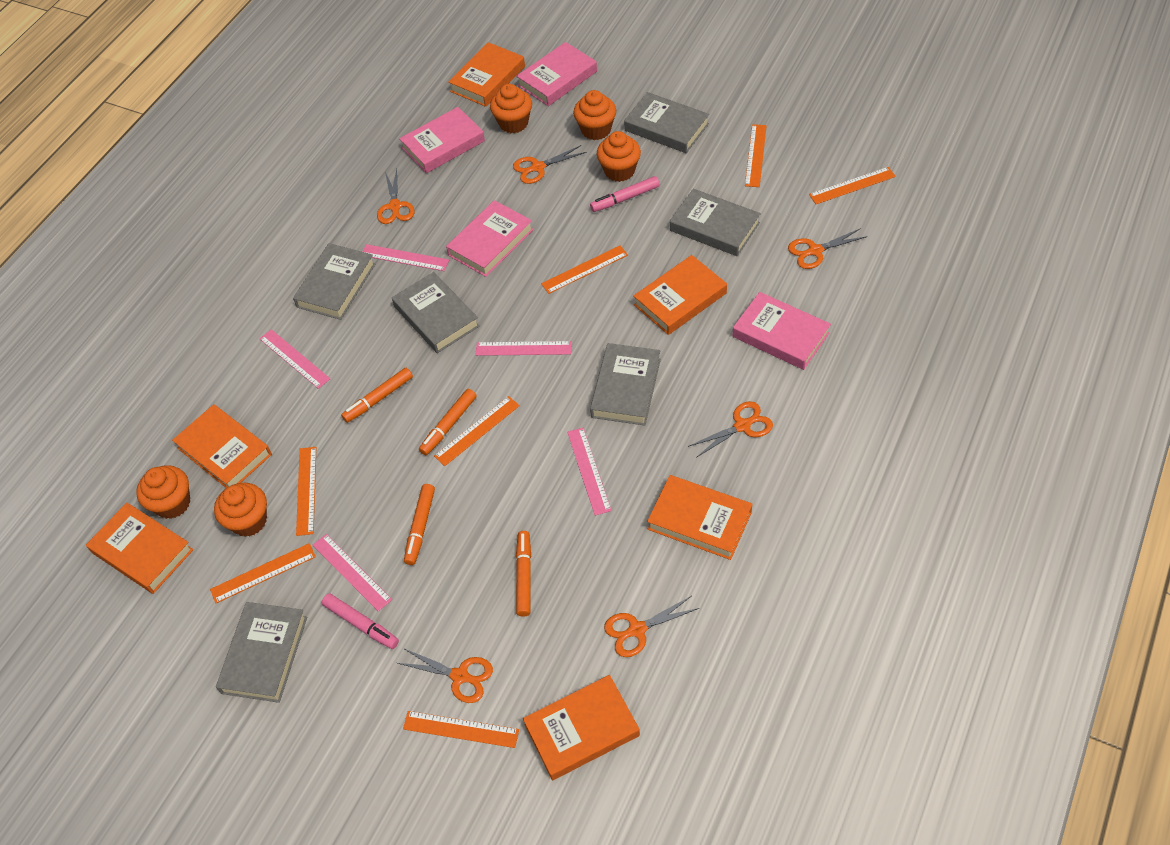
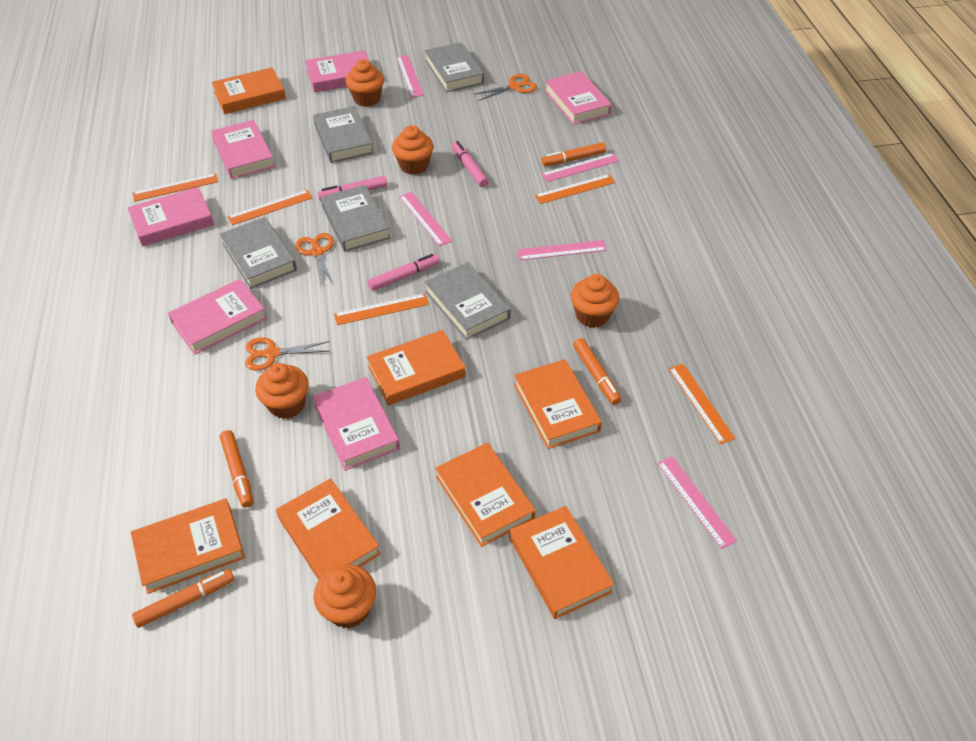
grey book: 6 -> 5
orange book: 6 -> 7
orange ruler: 7 -> 5
orange scissors: 6 -> 3
pink book: 4 -> 6
pink marker: 2 -> 3

